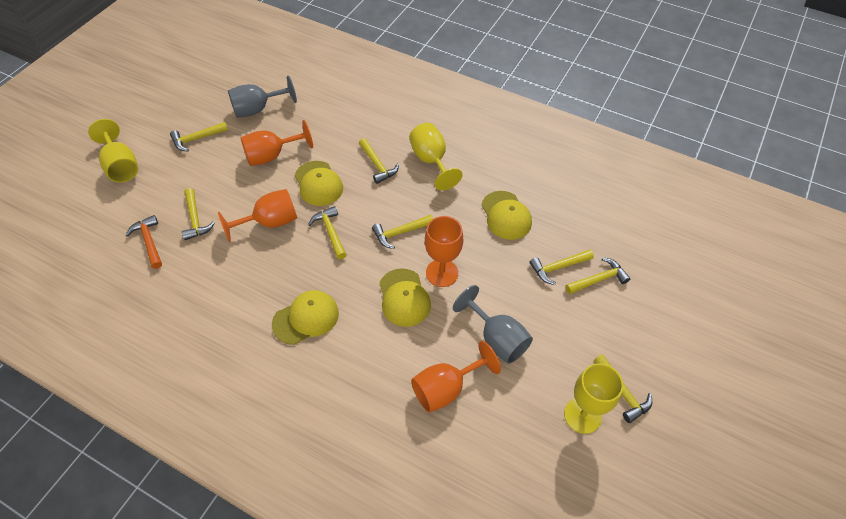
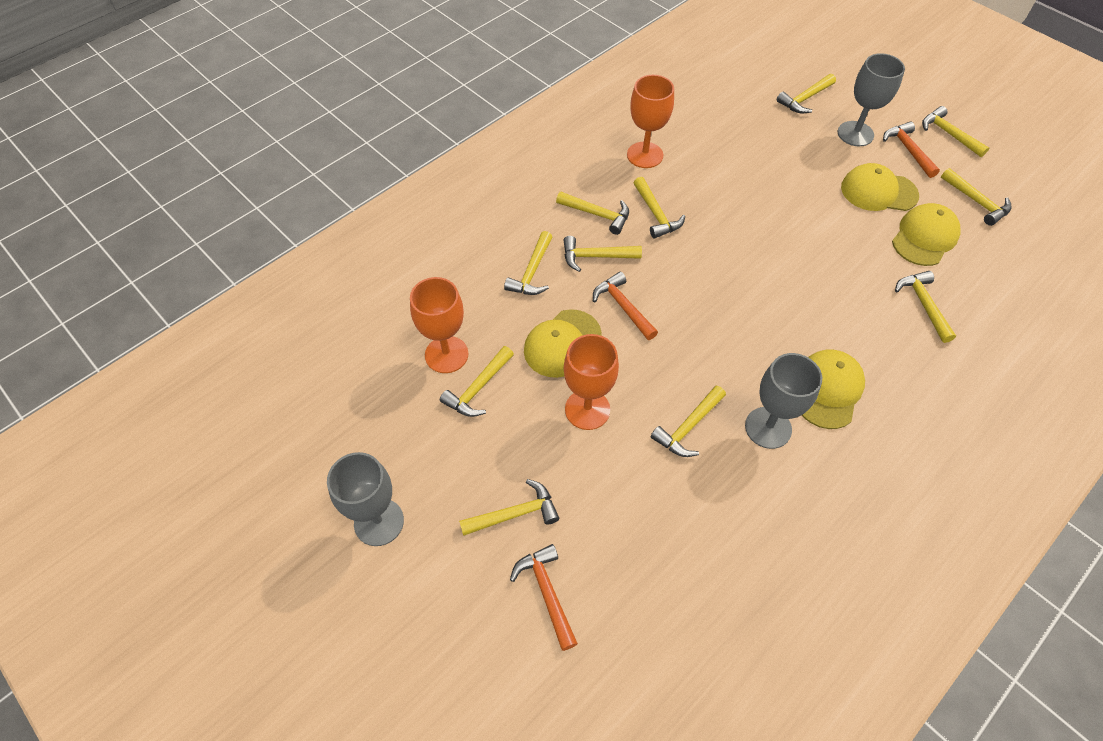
grey goblet: 2 -> 3
orange goblet: 4 -> 3
orange hammer: 1 -> 3
yellow goblet: 3 -> 0
yellow hammer: 8 -> 11

